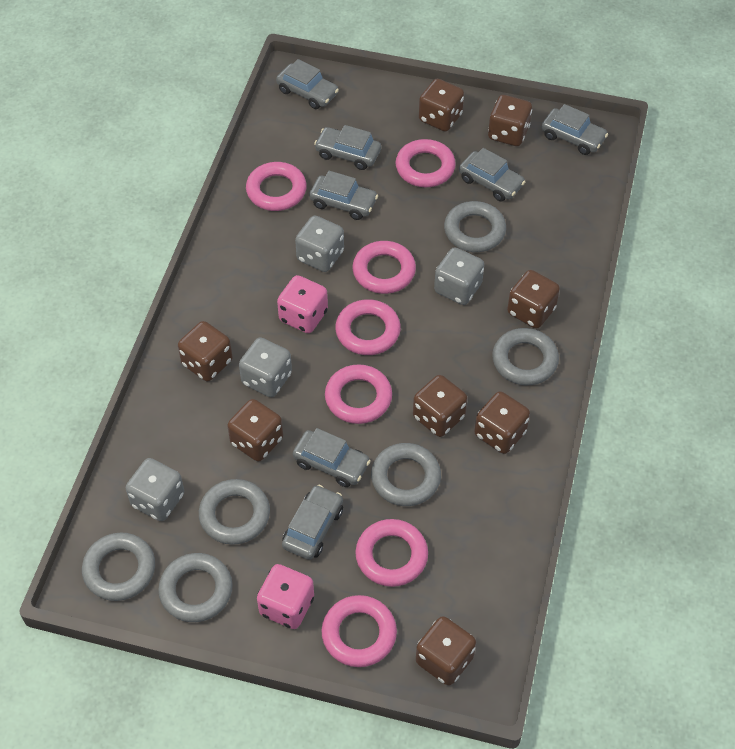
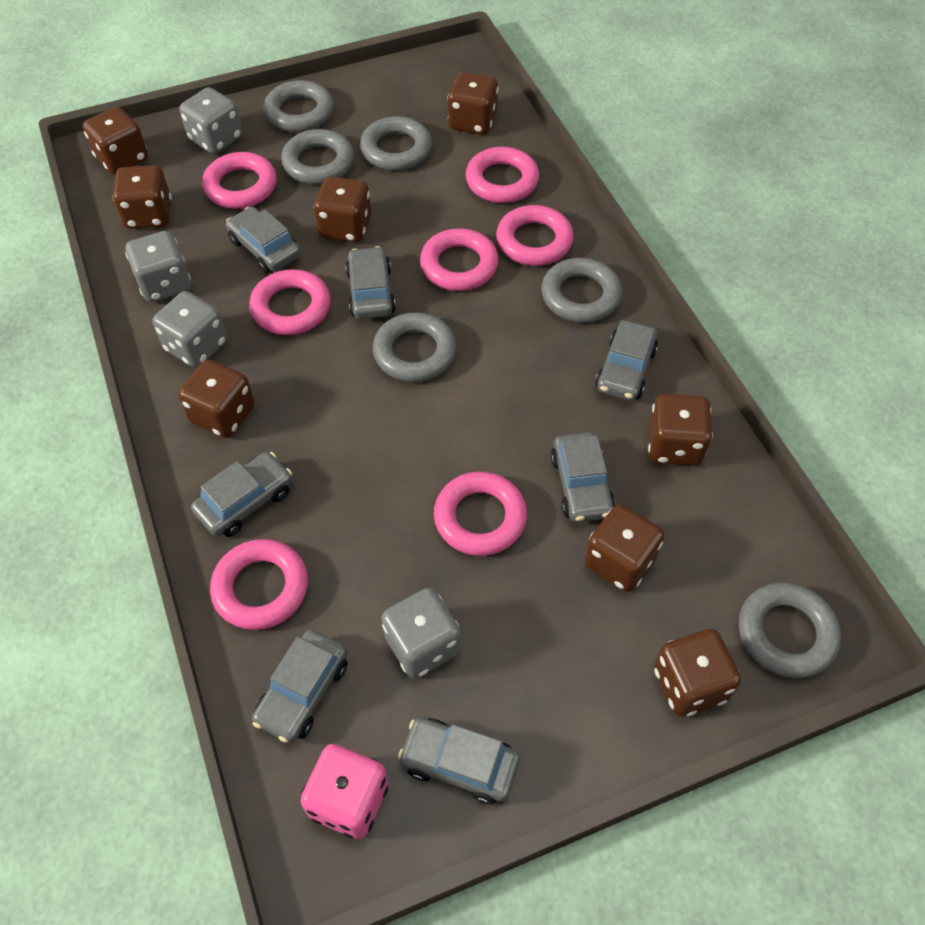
pink dice: 2 -> 1

